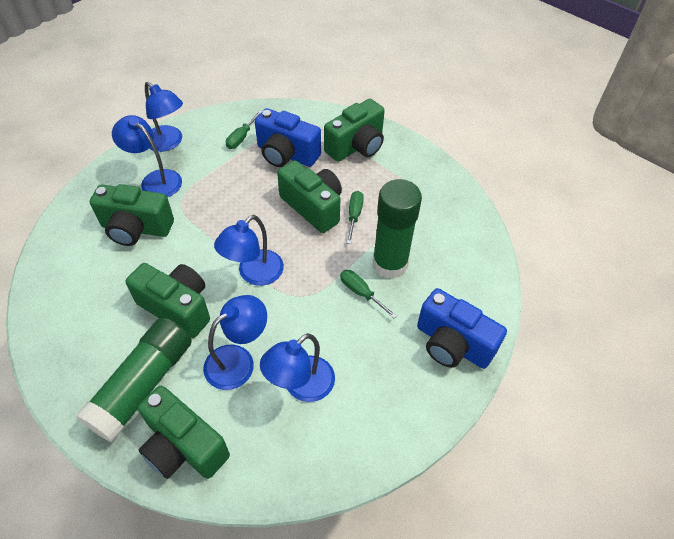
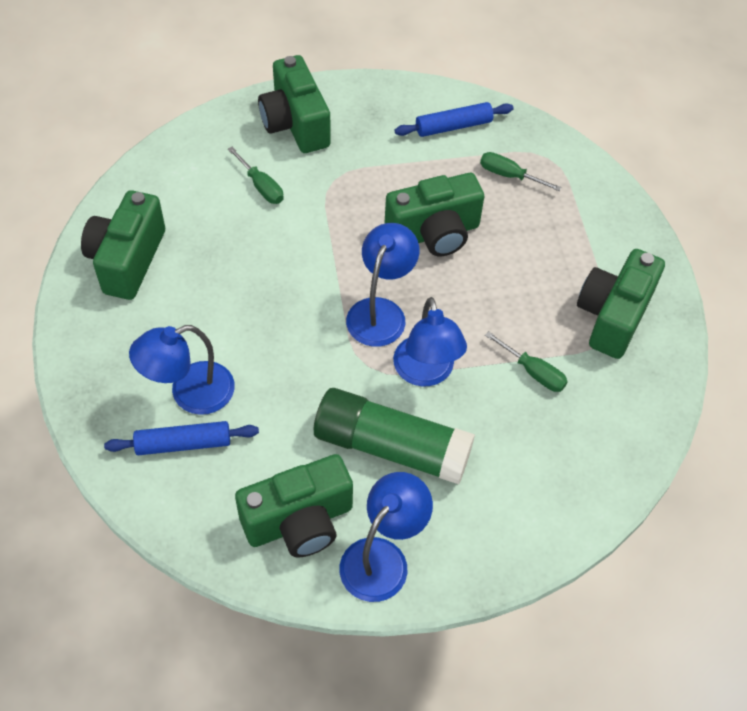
blue camera: 2 -> 0
blue lamp: 5 -> 4
blue rolling pin: 0 -> 2
green glue stick: 2 -> 1

